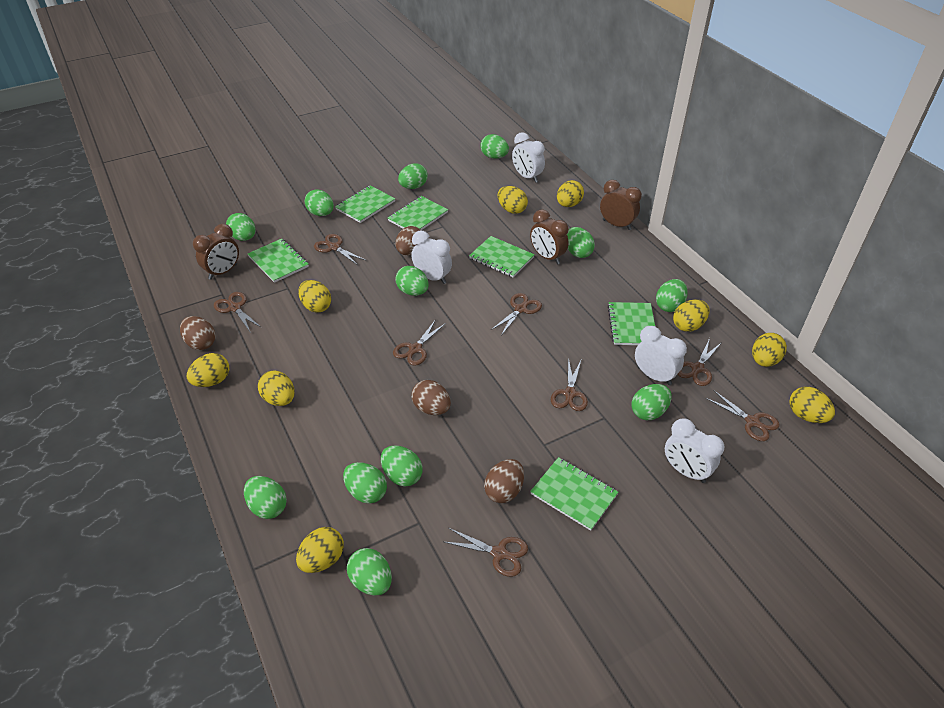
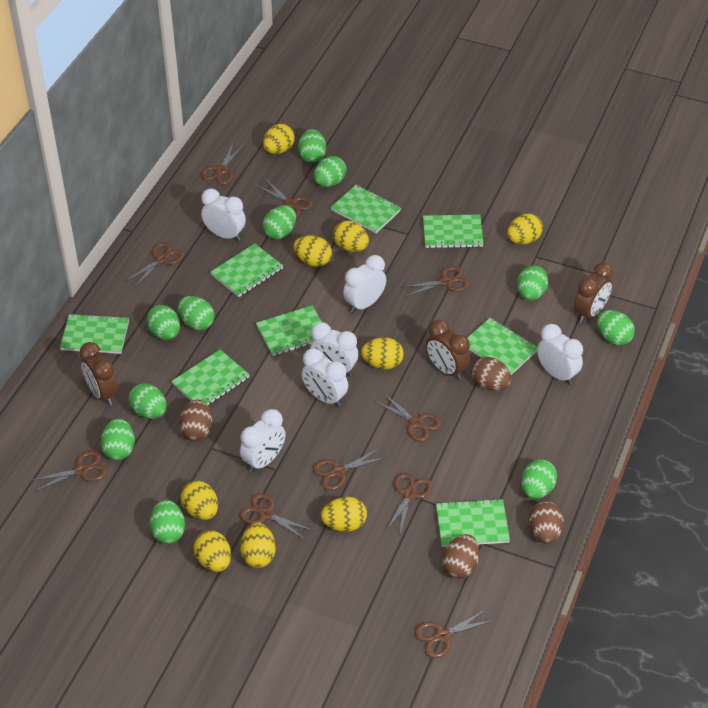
brown scissors: 8 -> 10
green egg: 12 -> 11
green notebook: 6 -> 8
white clock: 4 -> 6

